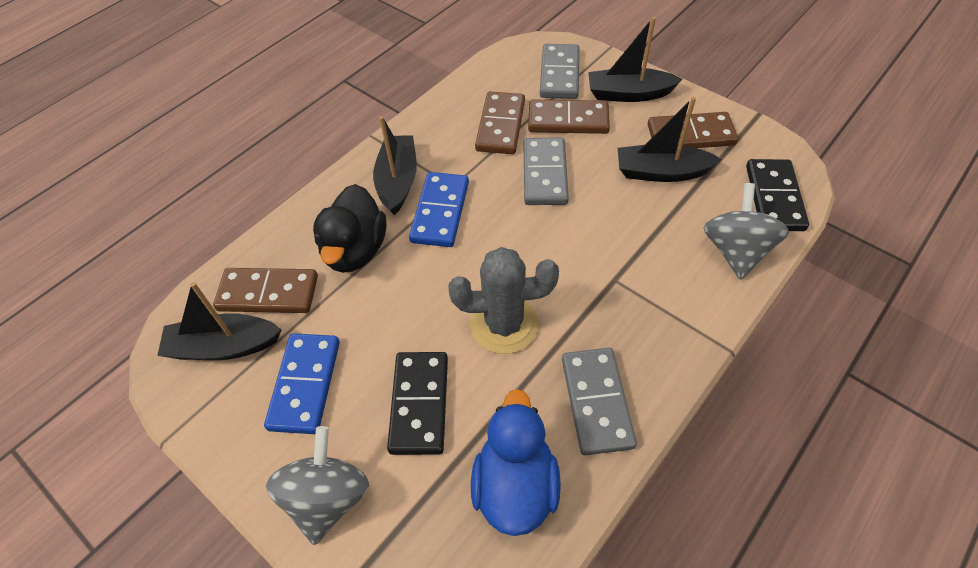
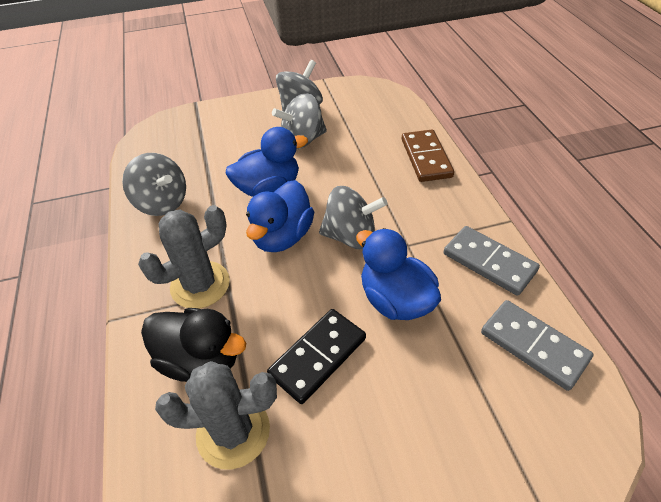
black boat: 4 -> 0
black domino: 2 -> 1
blue domino: 2 -> 0
blue duck: 1 -> 3
brown domino: 4 -> 1
grey cactus: 1 -> 2
grey domino: 3 -> 2
grey spinning top: 2 -> 4

